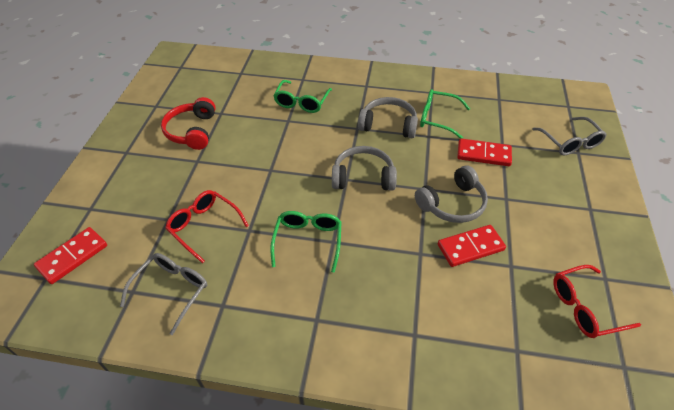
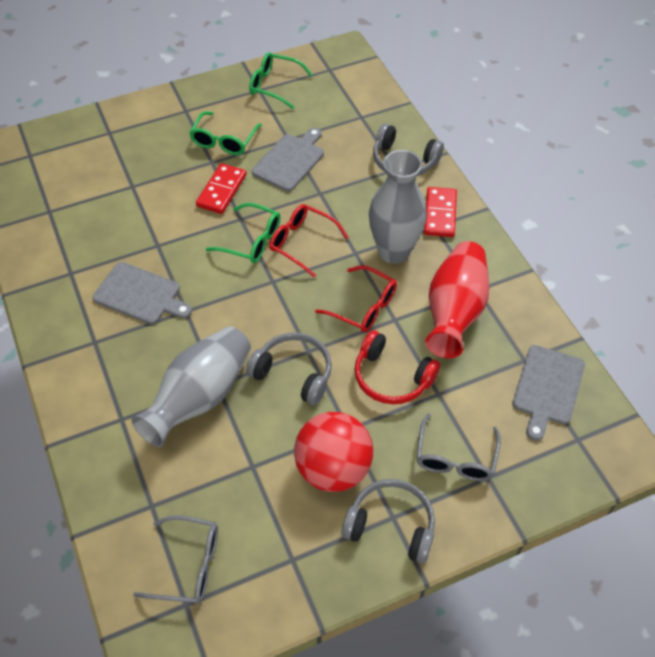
grey cutting board: 0 -> 3
grey vase: 0 -> 2
red ball: 0 -> 1
red domino: 3 -> 2
red vase: 0 -> 1

